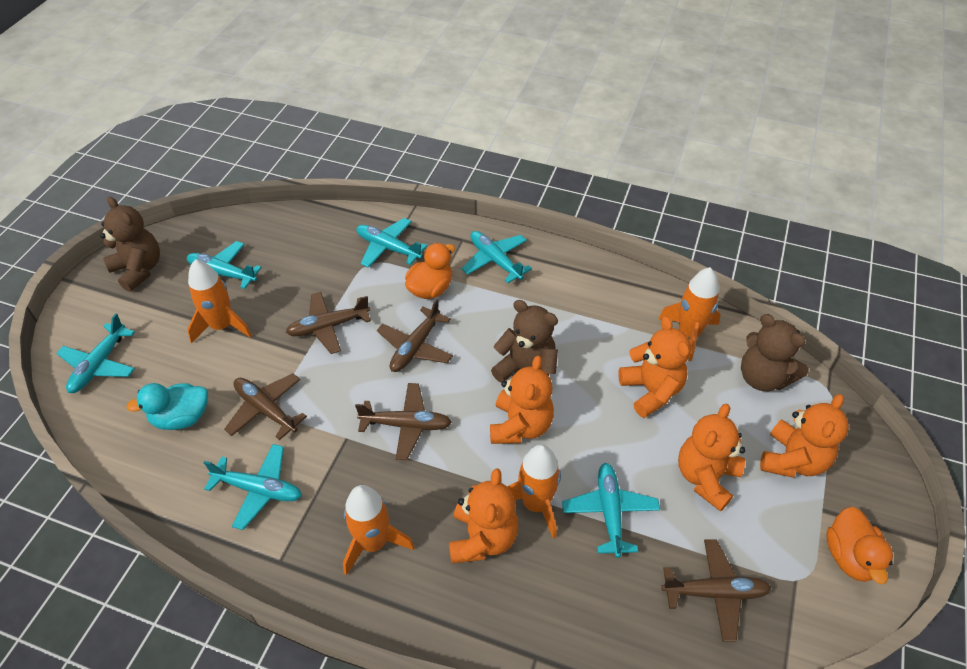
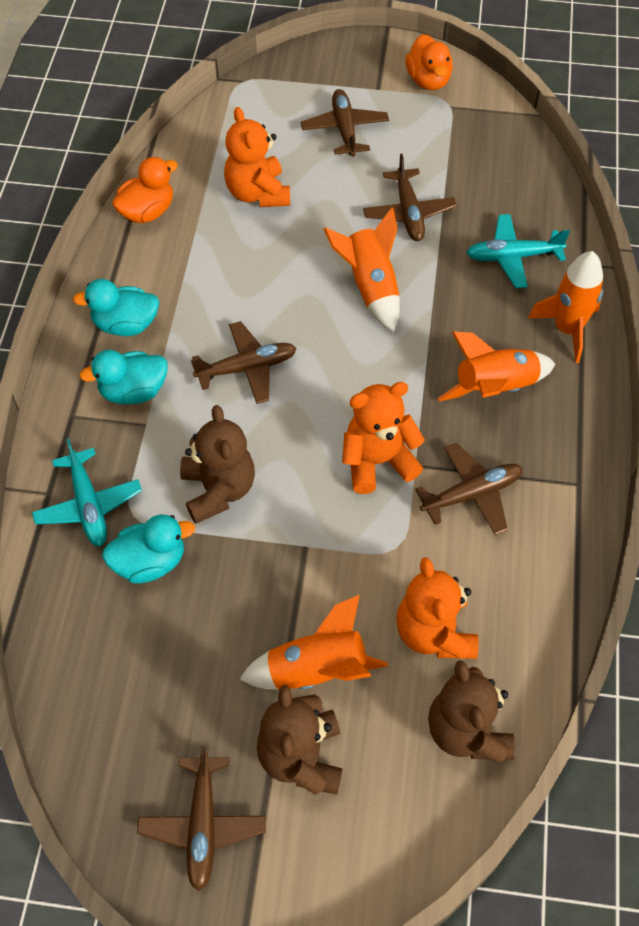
orange teddy bear: 5 -> 3
turquoise duck: 1 -> 3
turquoise plane: 6 -> 2

